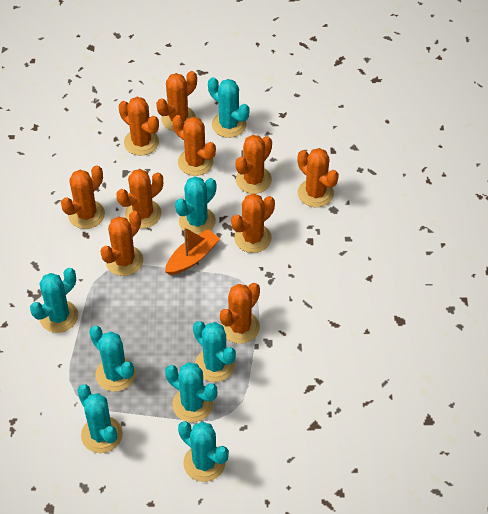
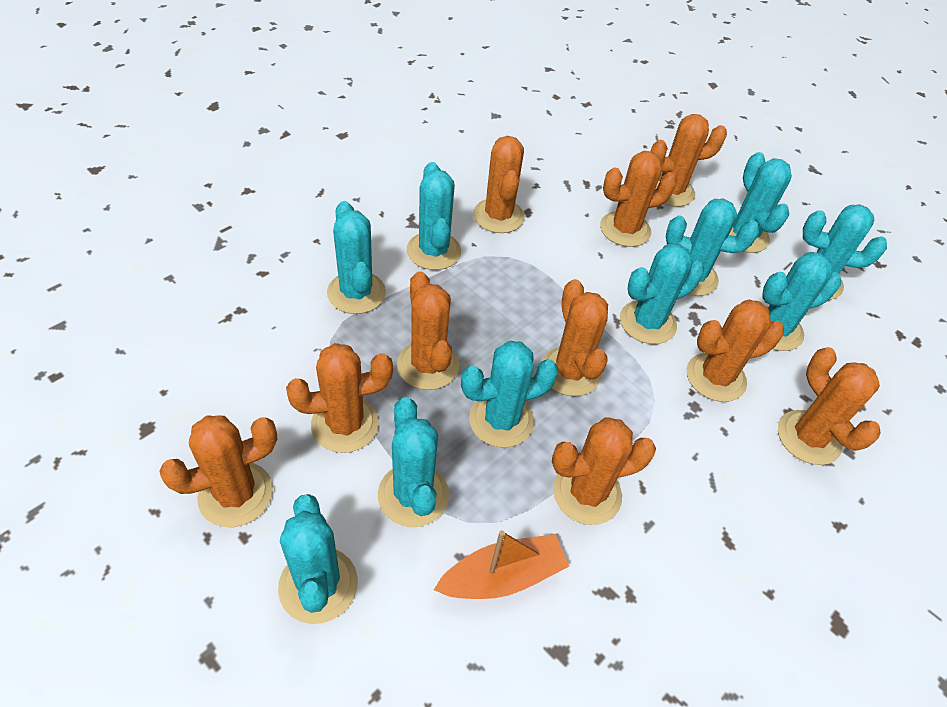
turquoise cactus: 8 -> 10

